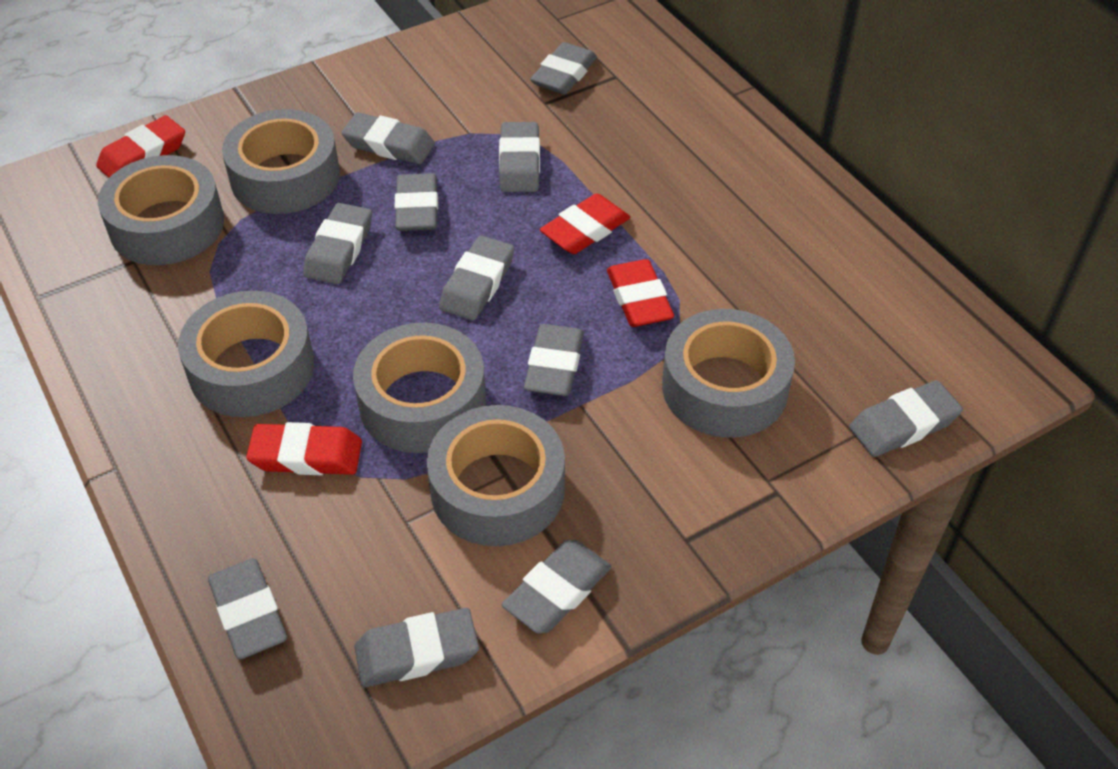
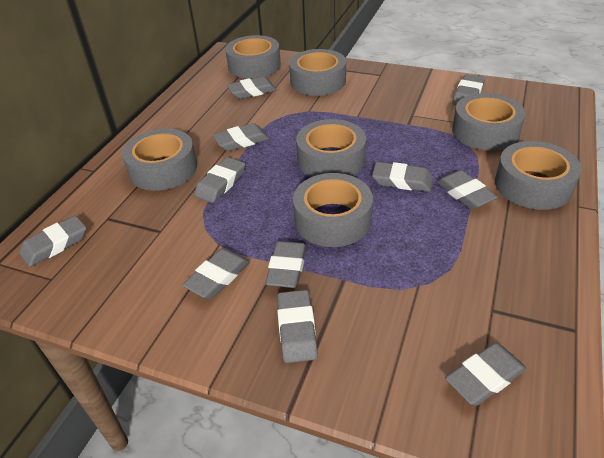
grey tape: 6 -> 7
red eraser: 4 -> 0

